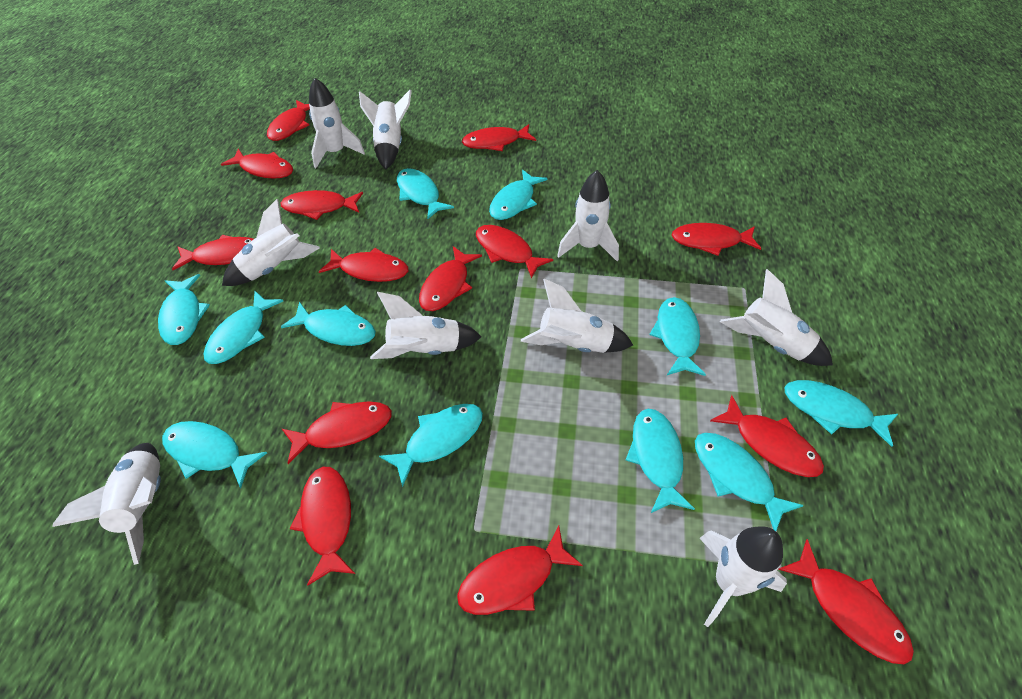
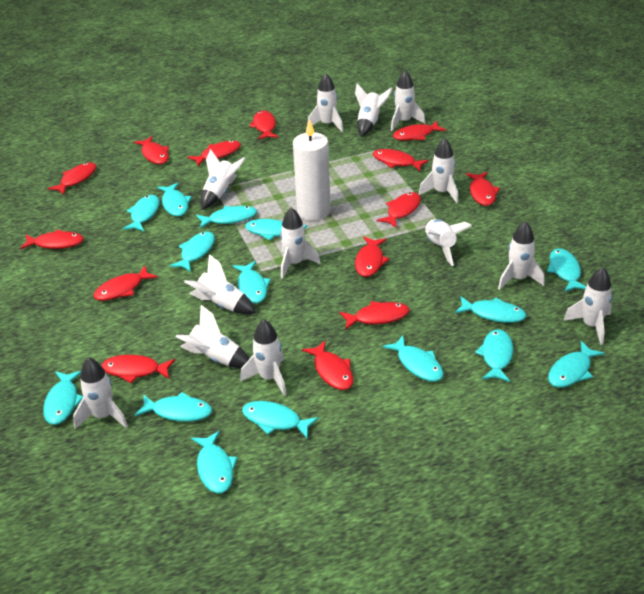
turquoise fish: 11 -> 15
white candle: 0 -> 1
white rocket: 9 -> 13

